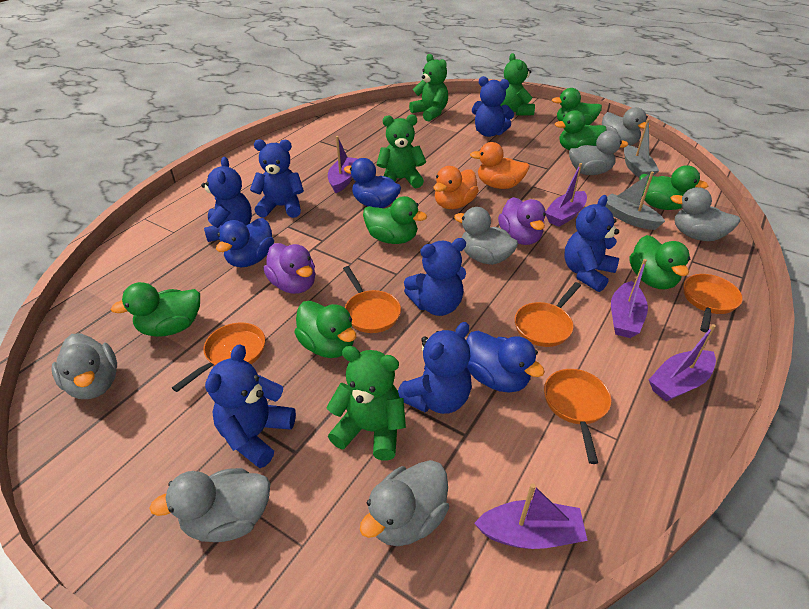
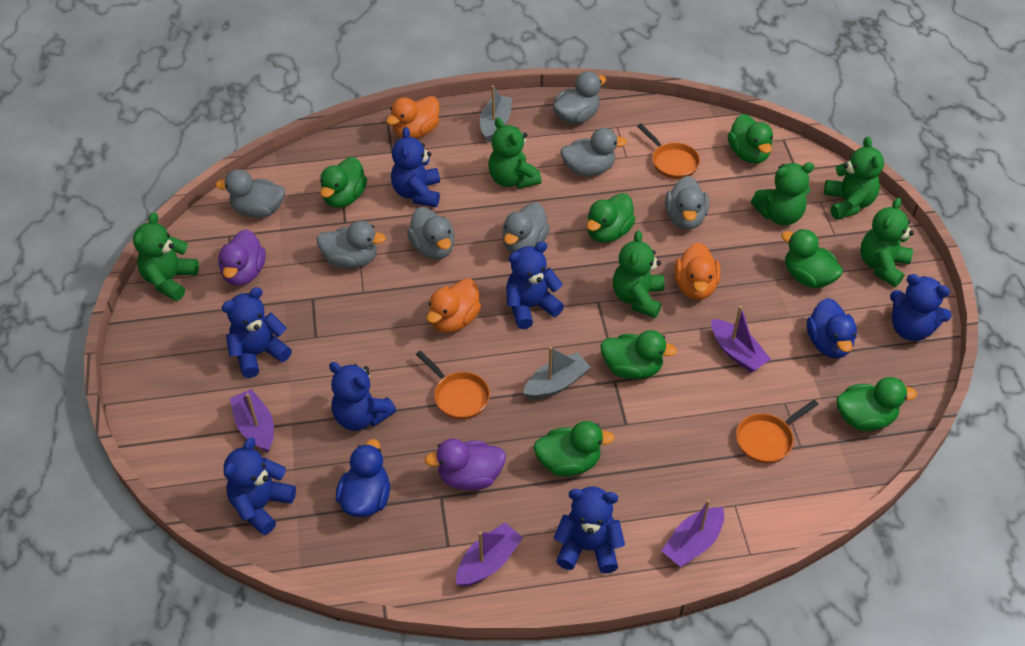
blue duck: 3 -> 2
green teddy bear: 4 -> 6
orange duck: 2 -> 3
orange pan: 5 -> 3
purple boat: 5 -> 4

